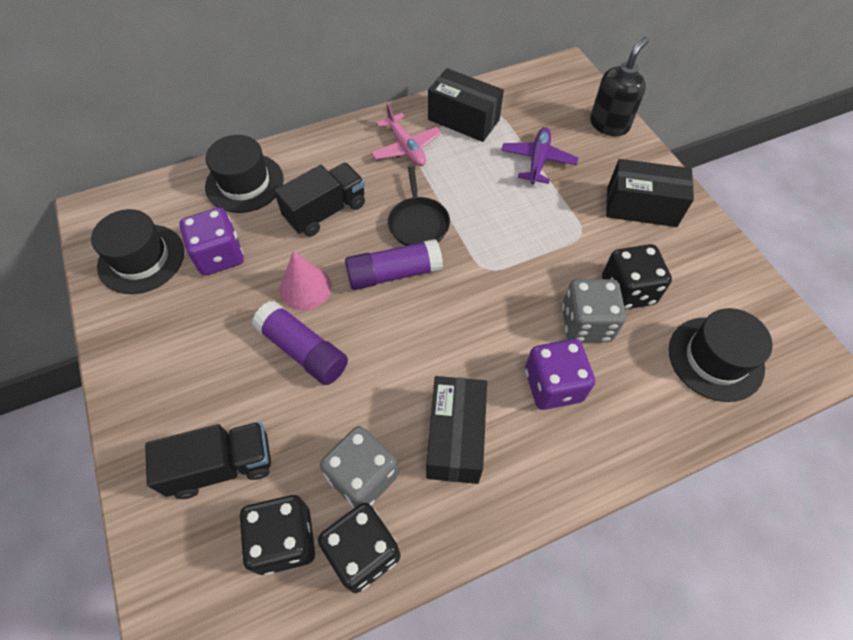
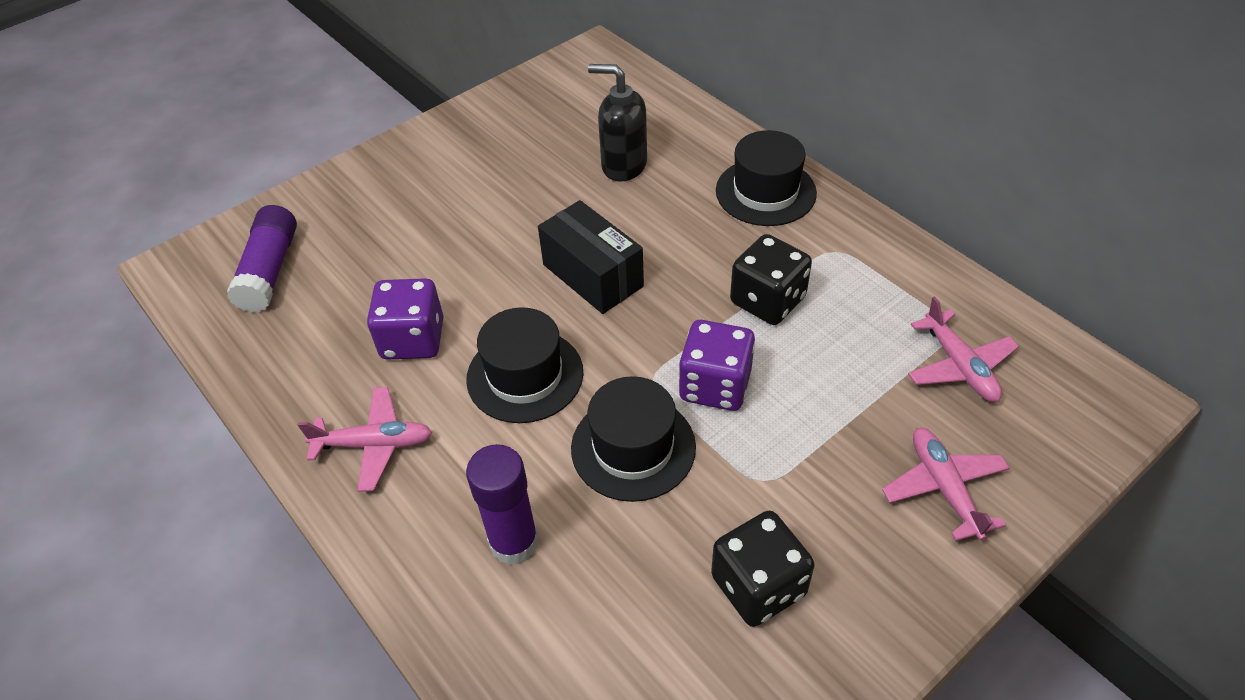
black box: 3 -> 1
black dice: 3 -> 2
black pan: 1 -> 0
black truck: 2 -> 0
grey dice: 2 -> 0
pink cone: 1 -> 0
pink plane: 1 -> 3
purple plane: 1 -> 0

